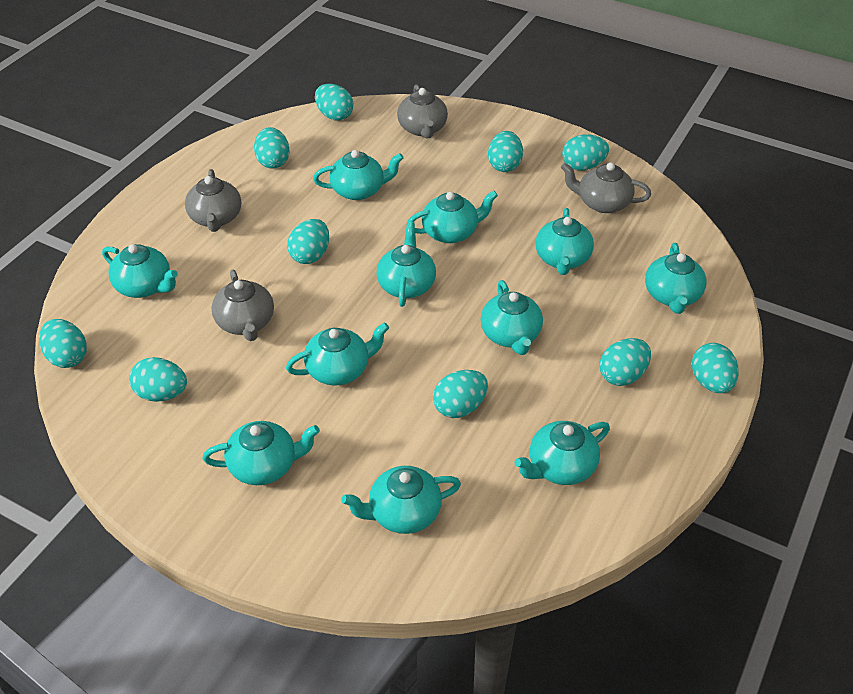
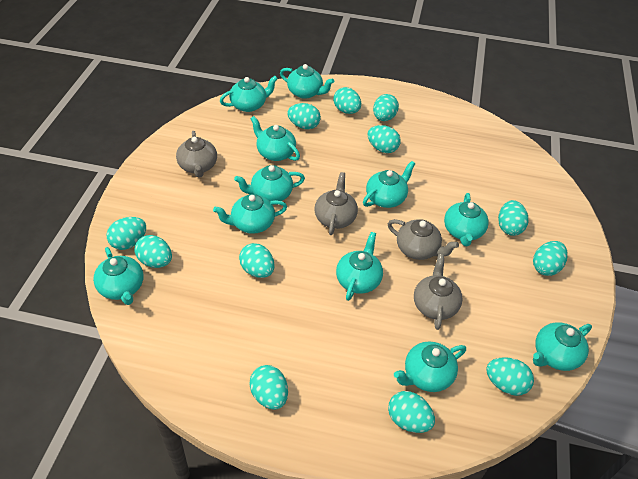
turquoise egg: 10 -> 12

